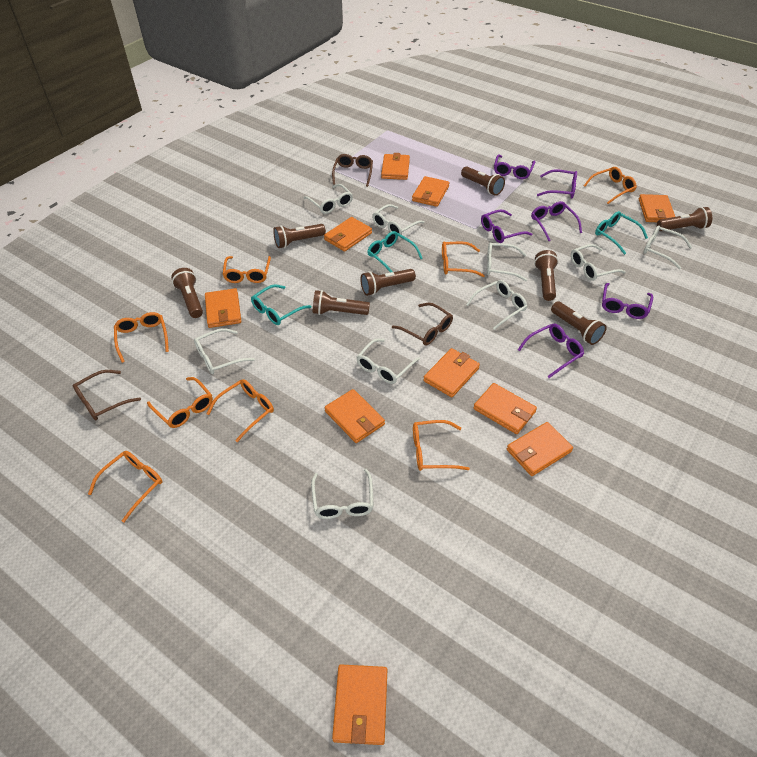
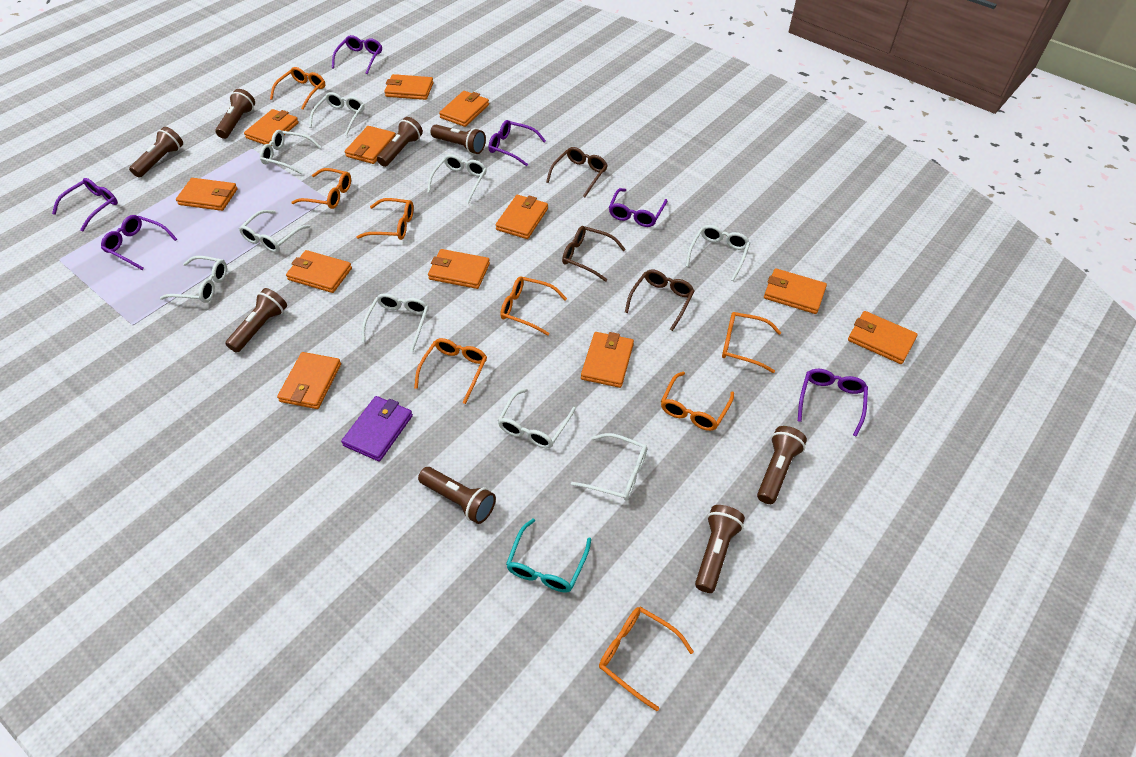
orange wallet: 10 -> 12
purple wallet: 0 -> 1
turquoise glasses: 3 -> 1

